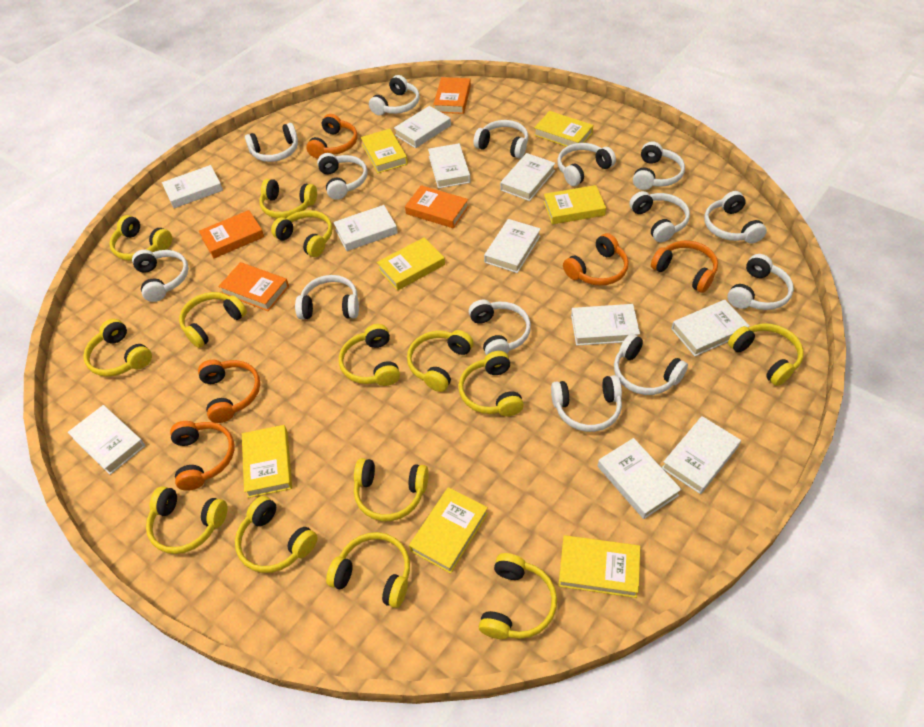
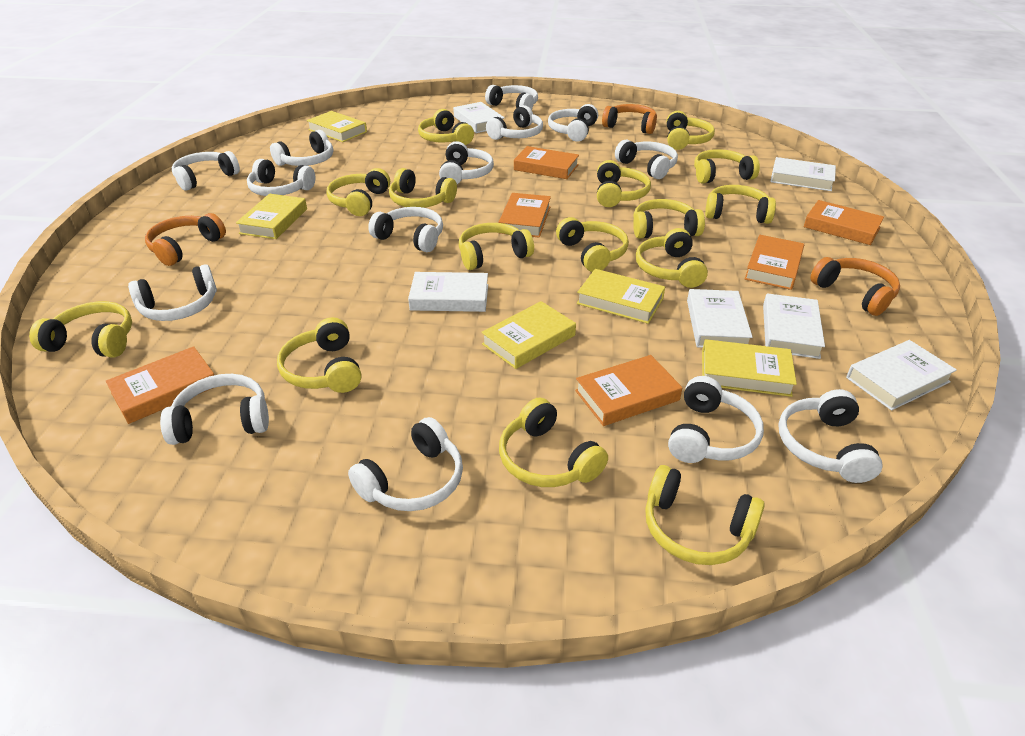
orange book: 4 -> 6
orange headphones: 5 -> 3
white book: 11 -> 6
yellow book: 7 -> 5
yellow headphones: 14 -> 15

